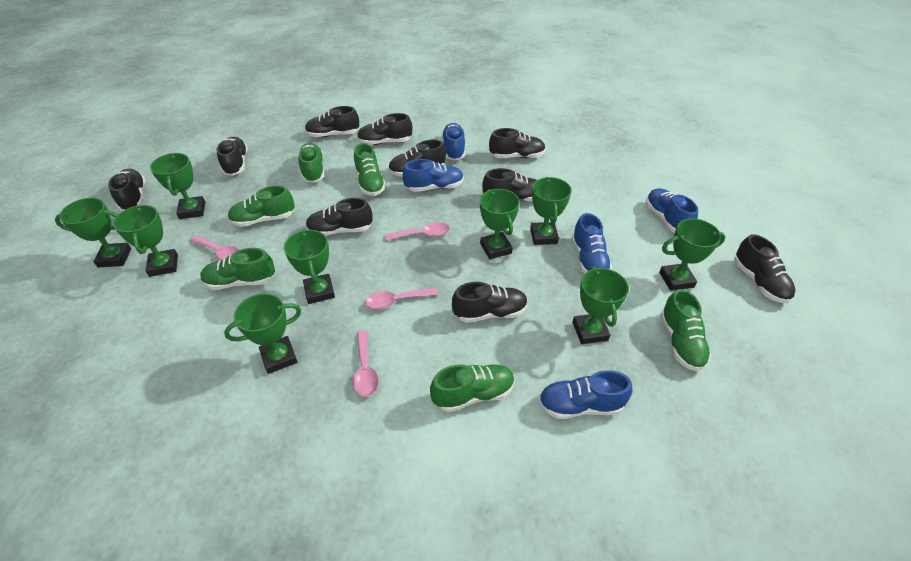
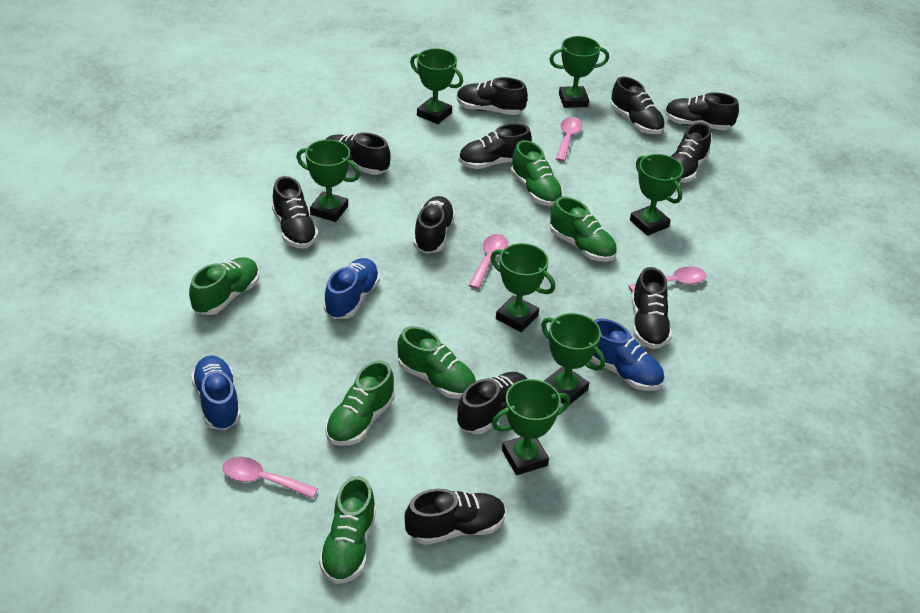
black shoe: 10 -> 11
blue shoe: 5 -> 3
green trophy: 9 -> 7

